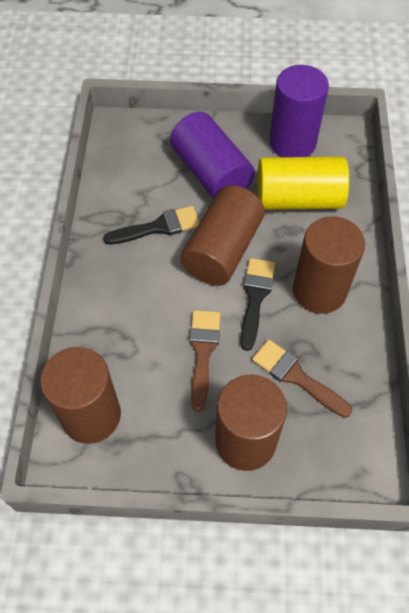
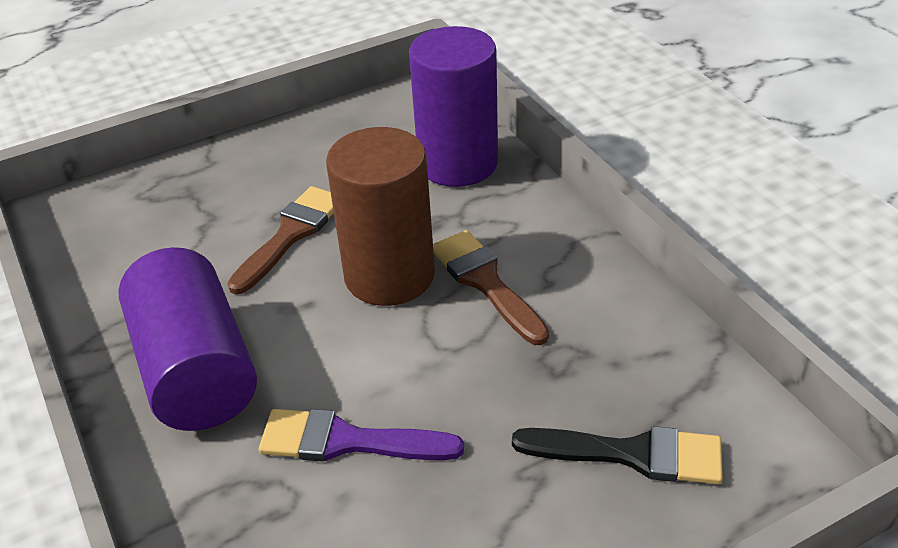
black brush: 2 -> 1
brown cylinder: 4 -> 1
purple brush: 0 -> 1
yellow cylinder: 1 -> 0

